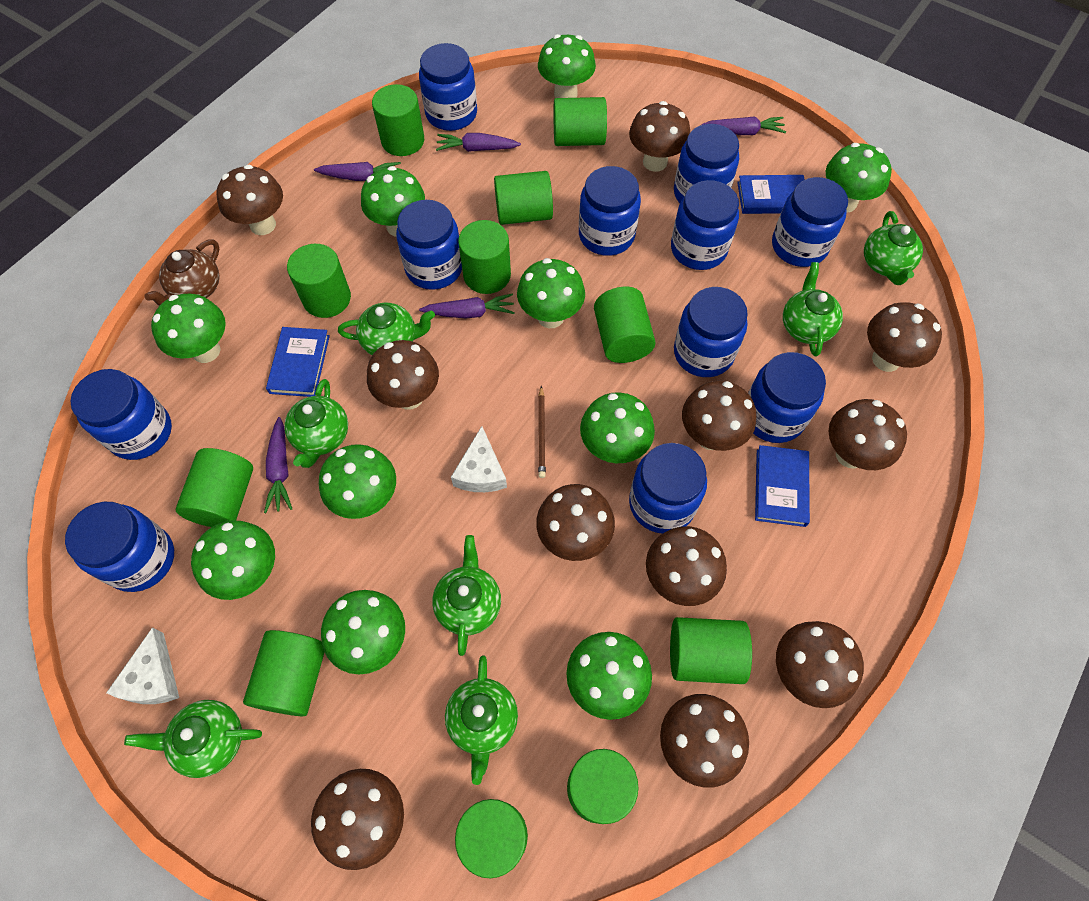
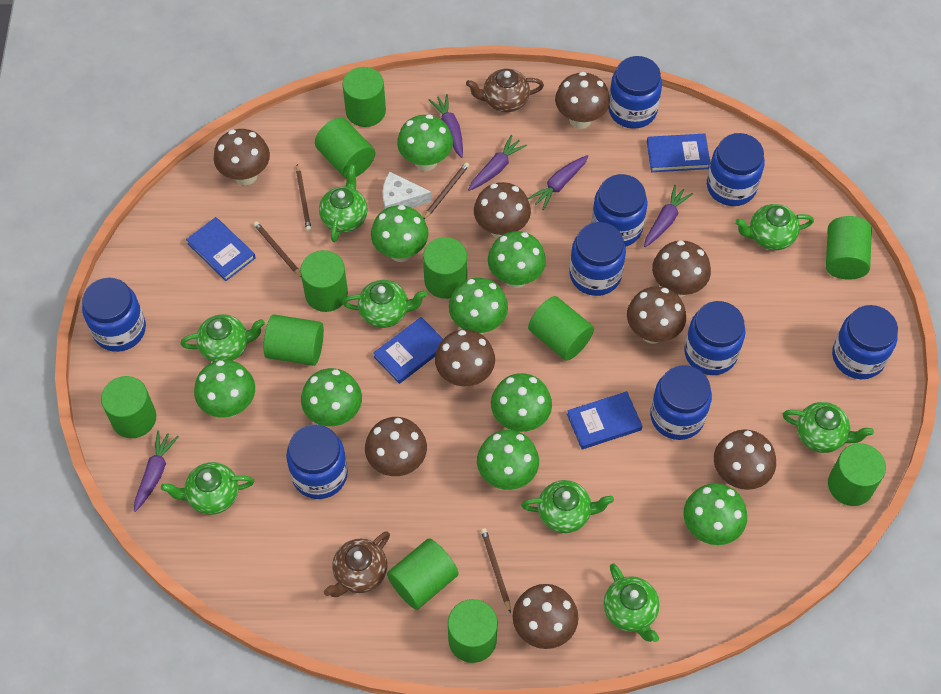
blue book: 3 -> 4
blue jar: 11 -> 9
brown mushroom: 11 -> 9
brown pencil: 1 -> 4
brown teapot: 1 -> 2
green mushroom: 10 -> 9
green teapot: 7 -> 8
white cheese: 2 -> 1

